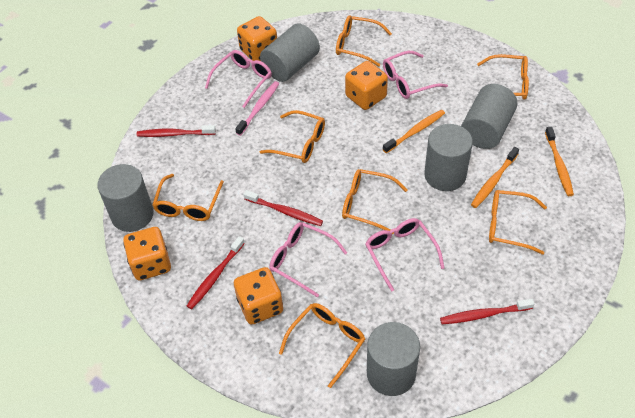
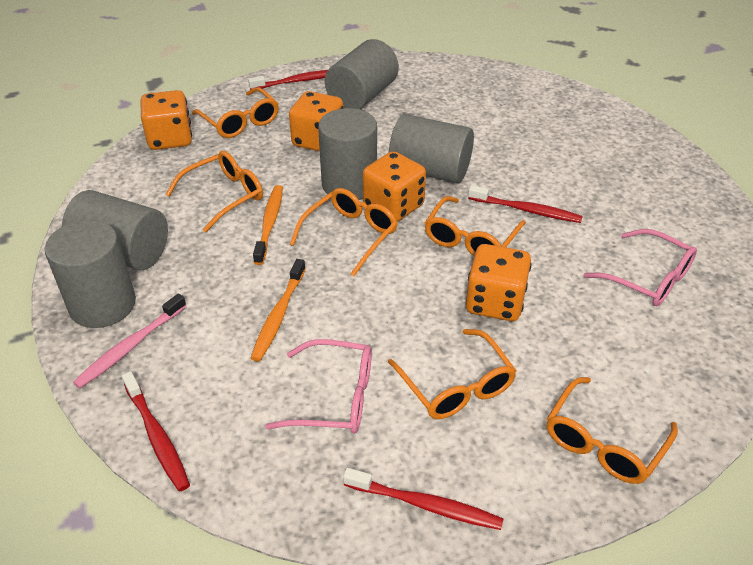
orange glasses: 7 -> 6
orange toothbrush: 3 -> 2
pink glasses: 4 -> 2

